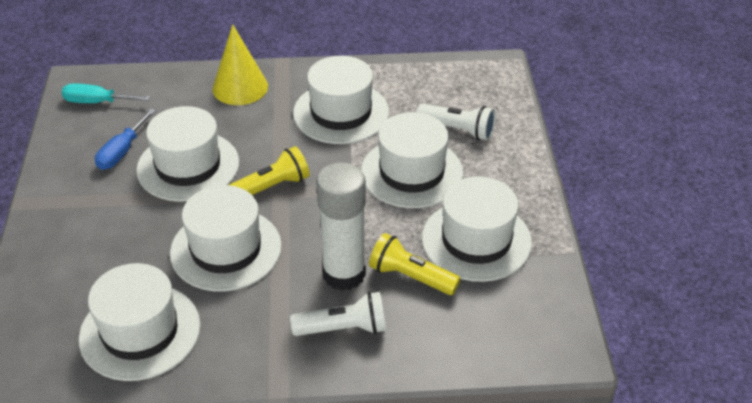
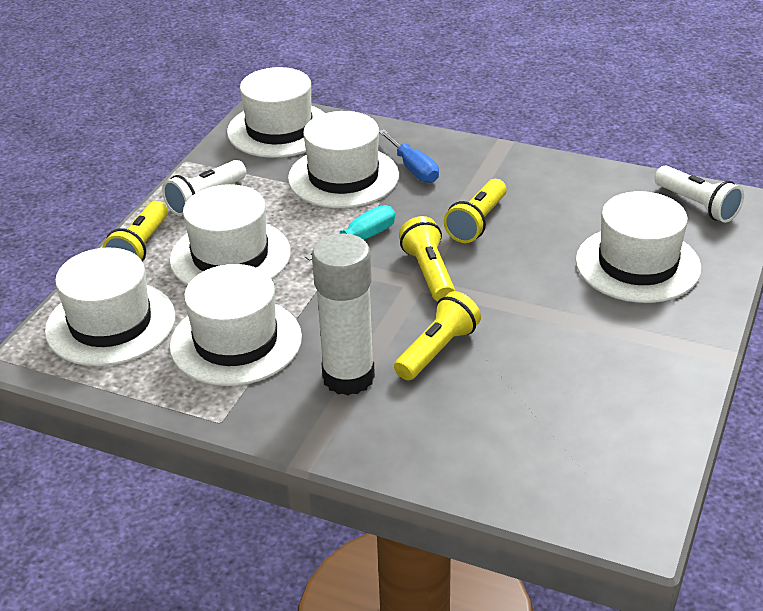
yellow cone: 1 -> 0
yellow flashlight: 2 -> 4

